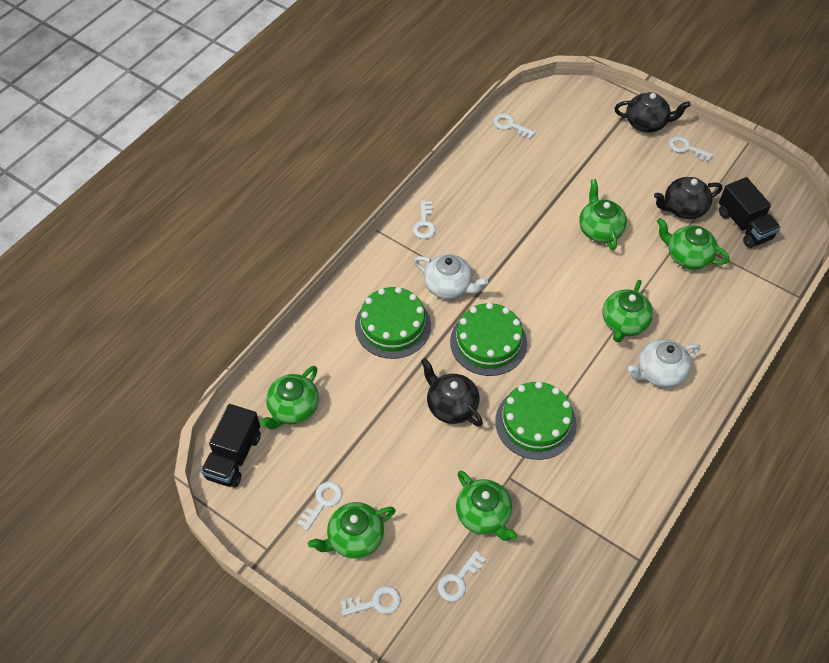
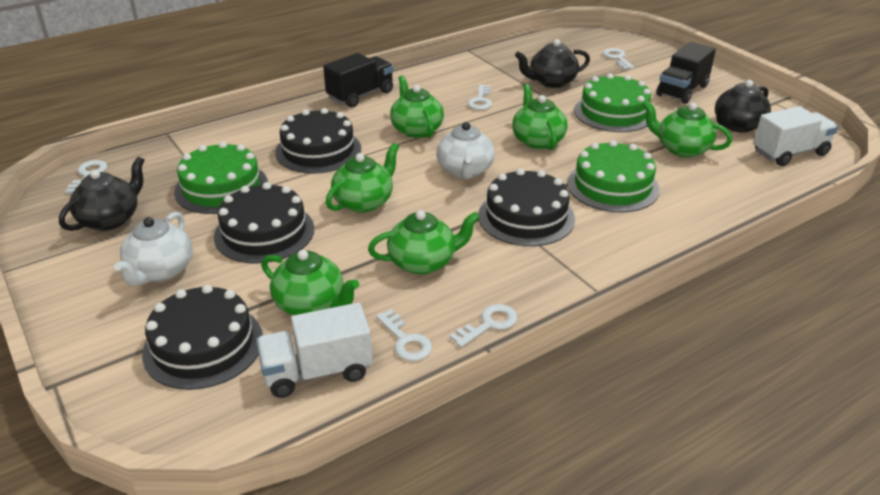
black cake: 0 -> 4
white key: 6 -> 5
white truck: 0 -> 2

